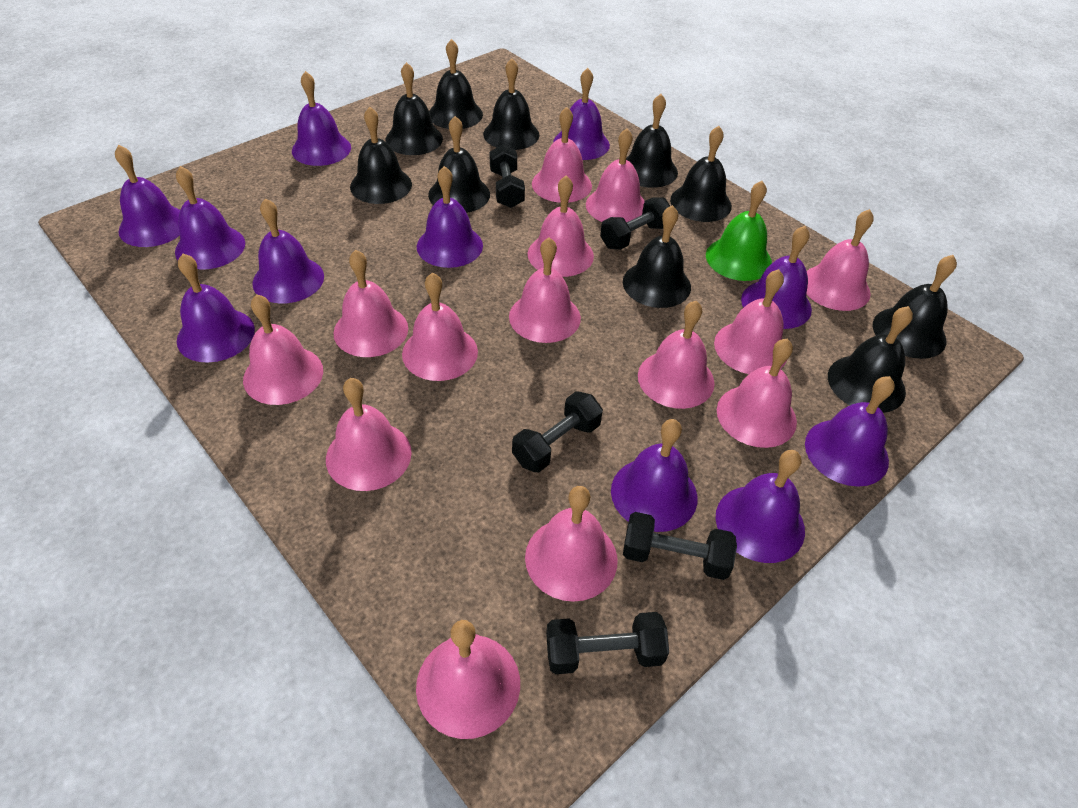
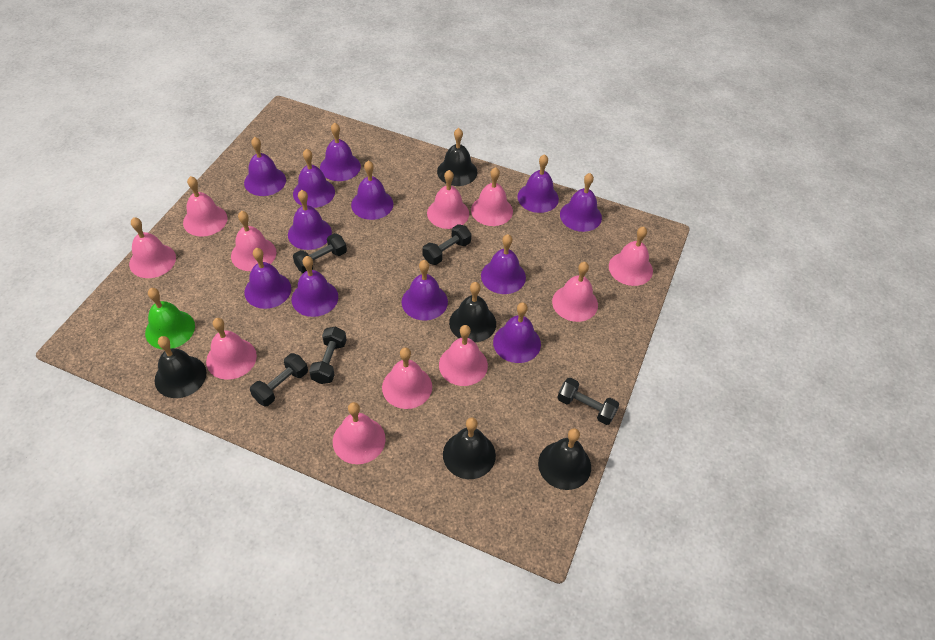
black bell: 10 -> 5
pink bell: 14 -> 11
purple bell: 11 -> 12

